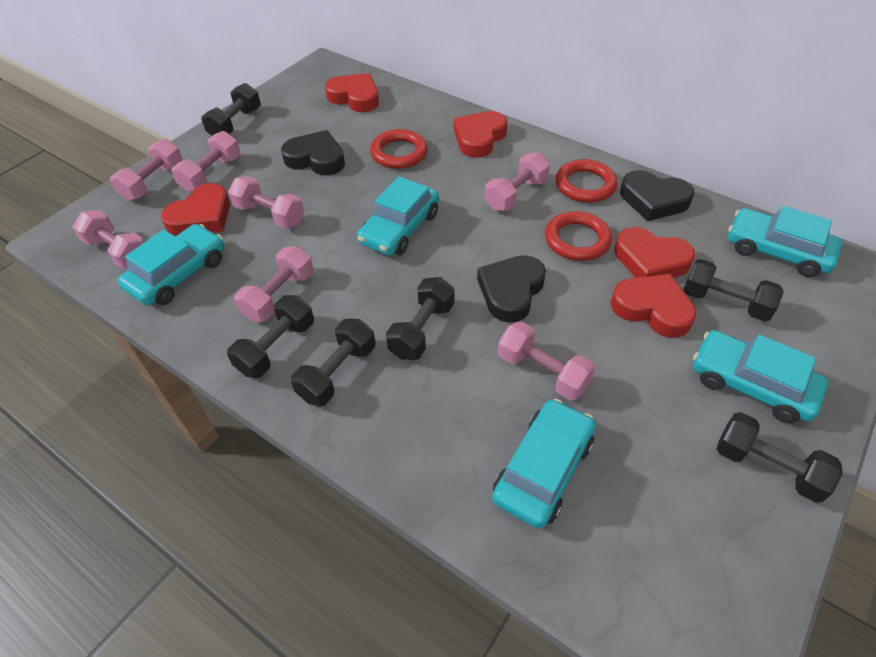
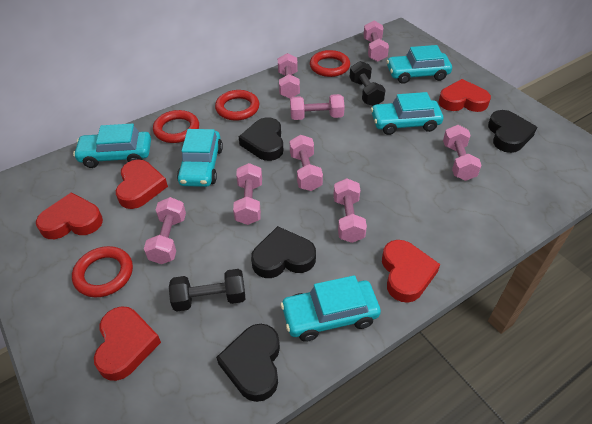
black dumbbell: 6 -> 2
black heart: 3 -> 4
pink dumbbell: 7 -> 8
red ring: 3 -> 4

